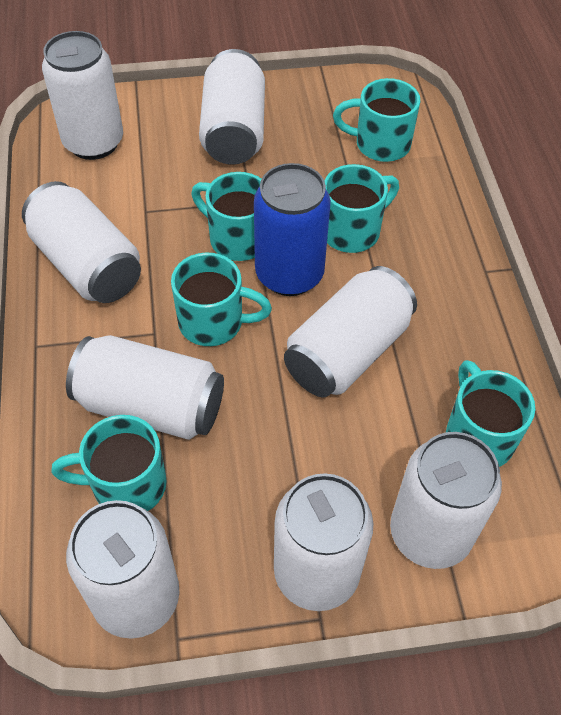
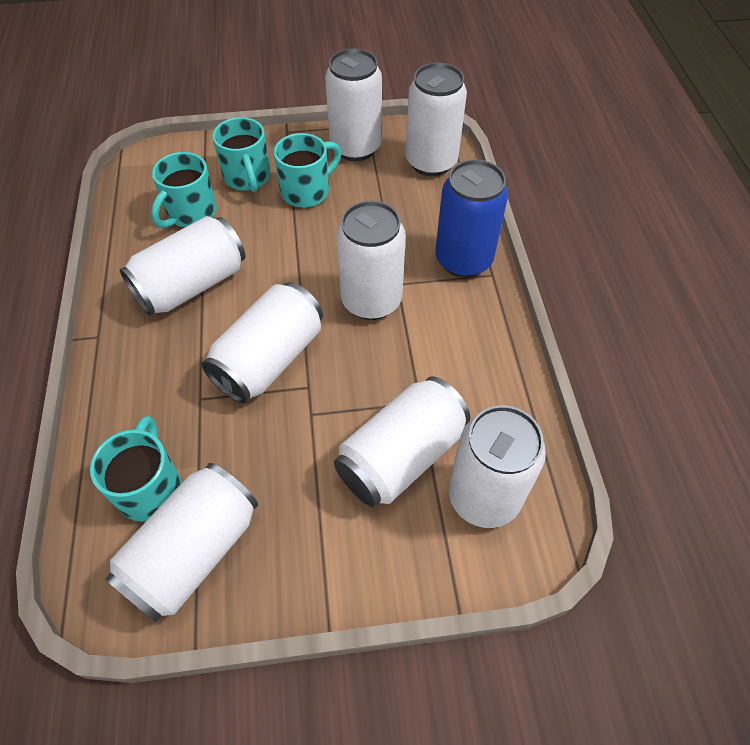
turquoise mug: 6 -> 4

